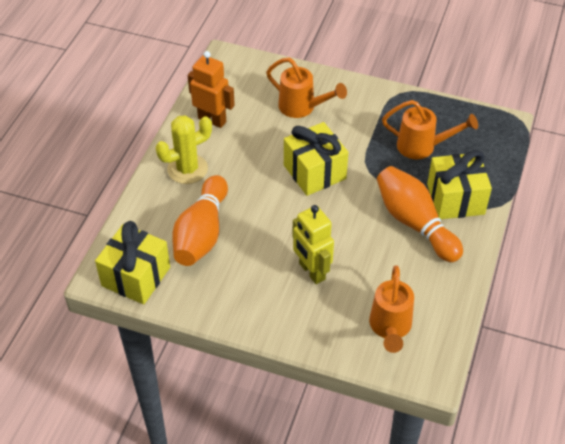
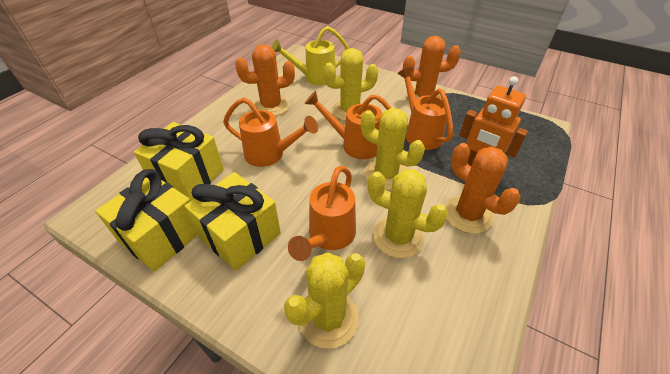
orange bowling pin: 2 -> 0
orange cactus: 0 -> 3
orange watering can: 3 -> 4
yellow cactus: 1 -> 4
yellow robot: 1 -> 0
yellow watering can: 0 -> 1

